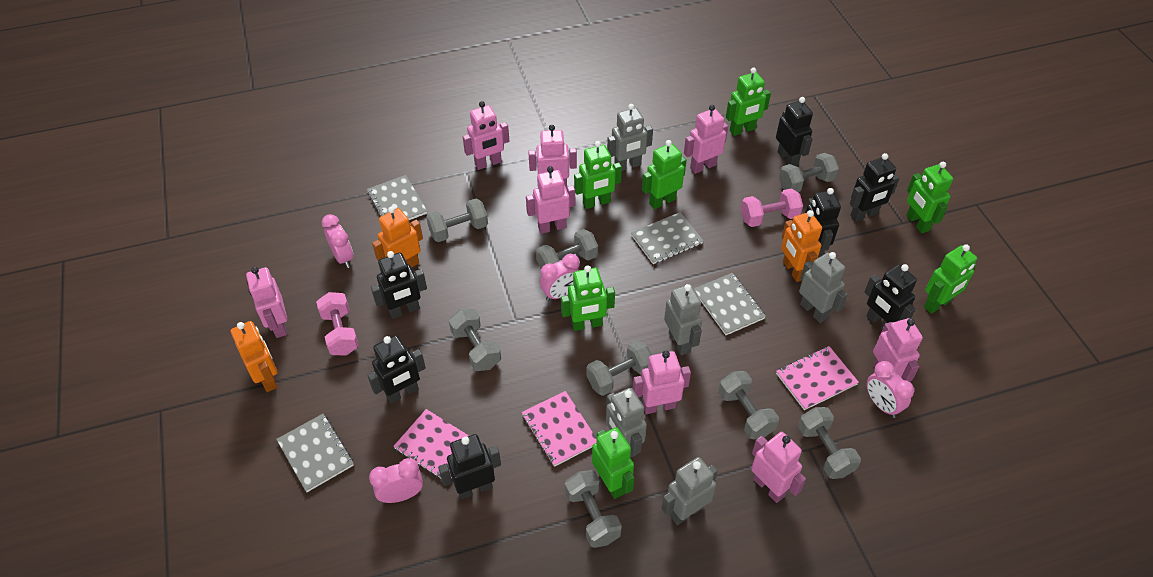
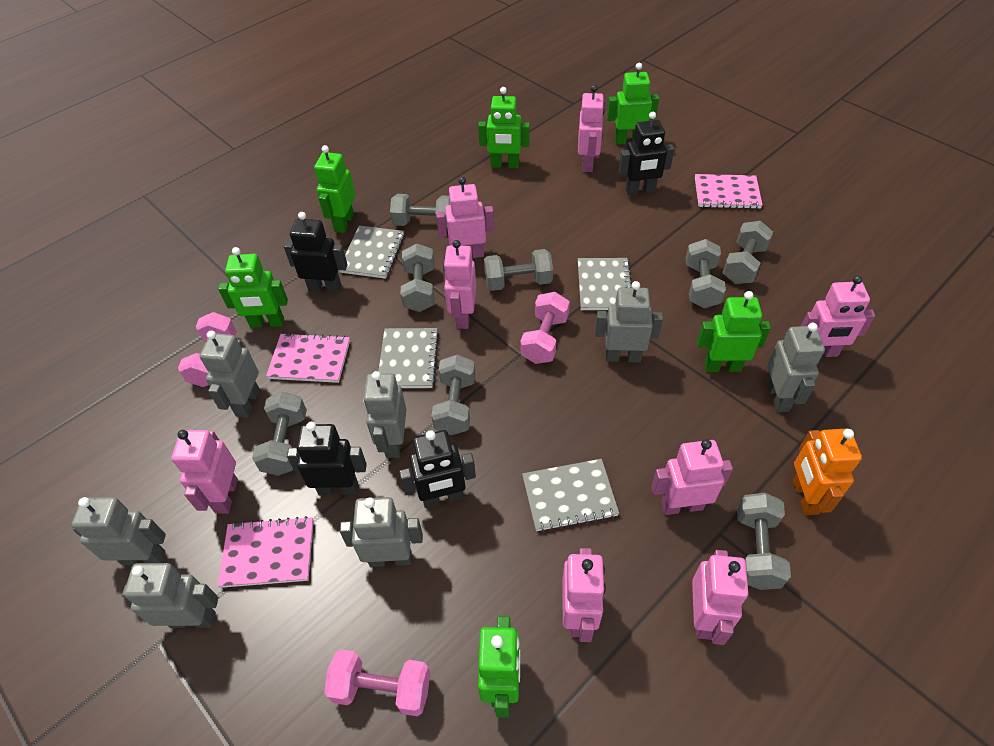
black robot: 7 -> 4
green robot: 7 -> 6
grey robot: 5 -> 7
orange robot: 3 -> 1
pink clock: 4 -> 0
pink dumbbell: 2 -> 3

